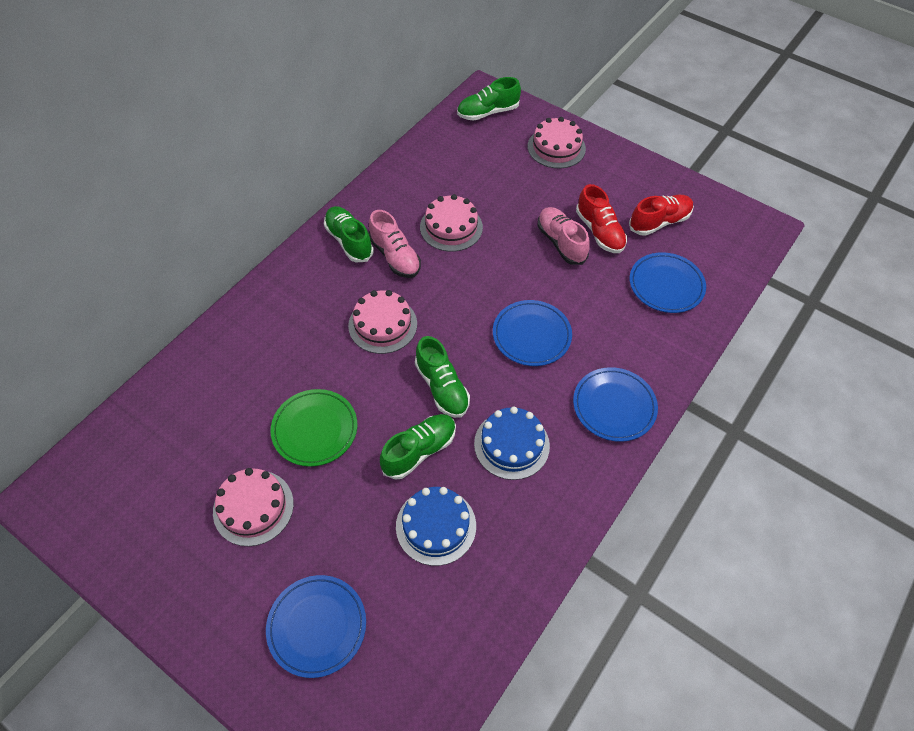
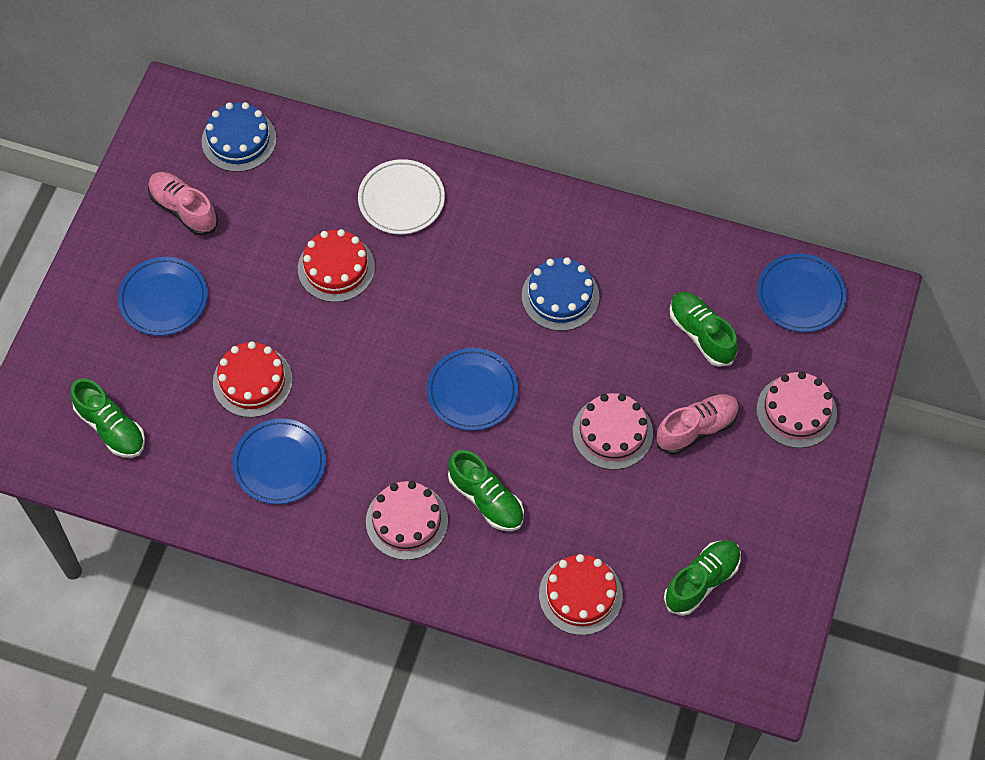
green plate: 1 -> 0
pink cake: 4 -> 3
red cake: 0 -> 3
red shoe: 2 -> 0
white plate: 0 -> 1

